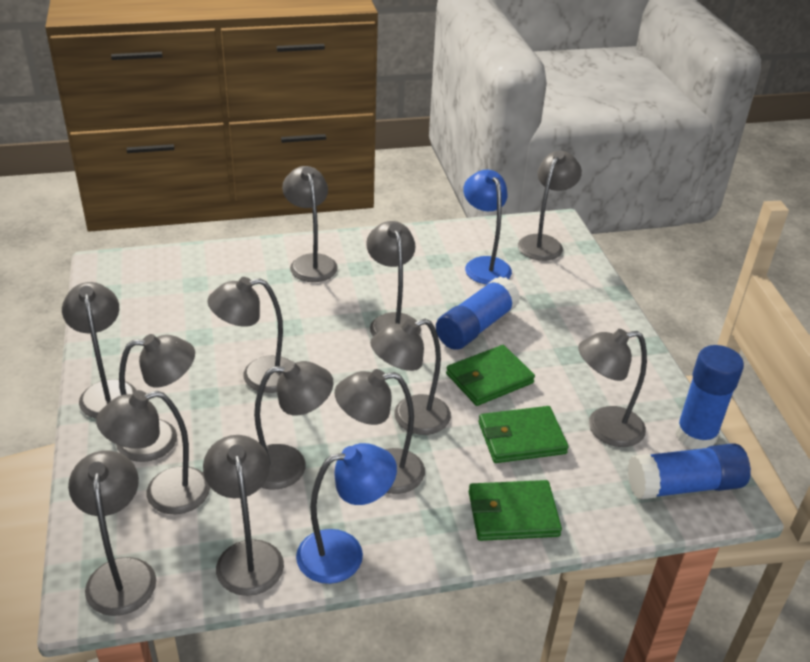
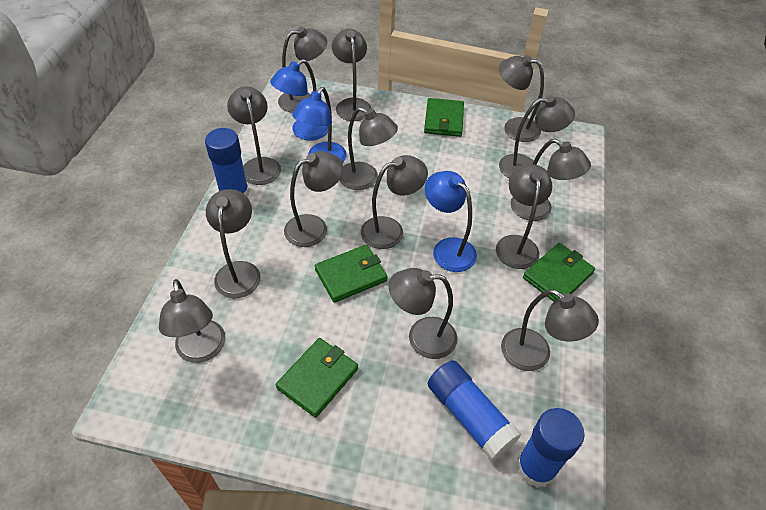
blue lamp: 2 -> 3
green wallet: 3 -> 4
grey lamp: 13 -> 14

